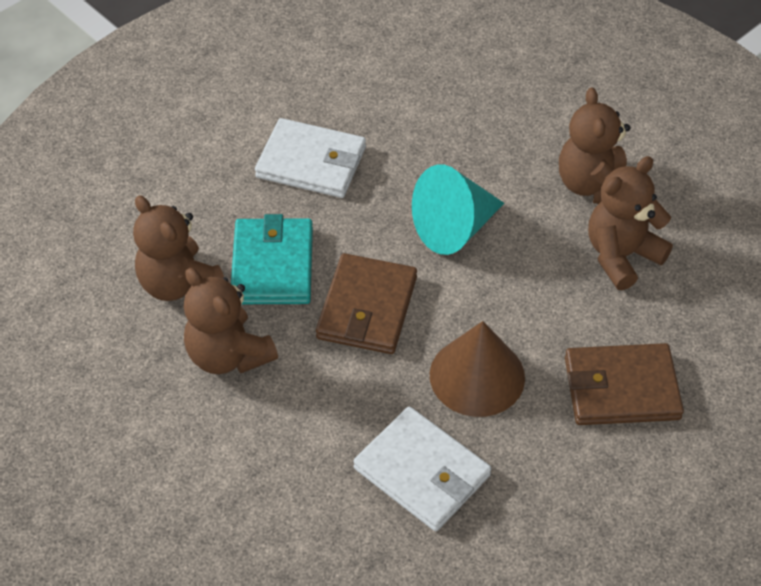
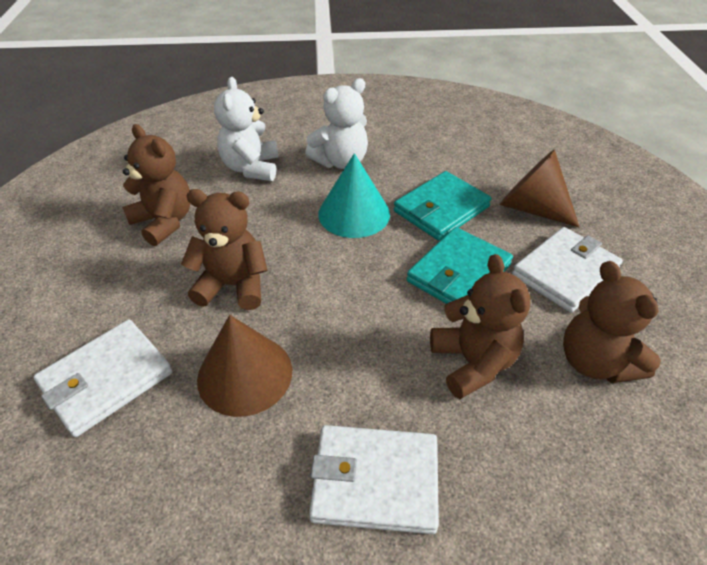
brown cone: 1 -> 2
brown wallet: 2 -> 0
turquoise wallet: 1 -> 2
white teddy bear: 0 -> 2
white wallet: 2 -> 3

